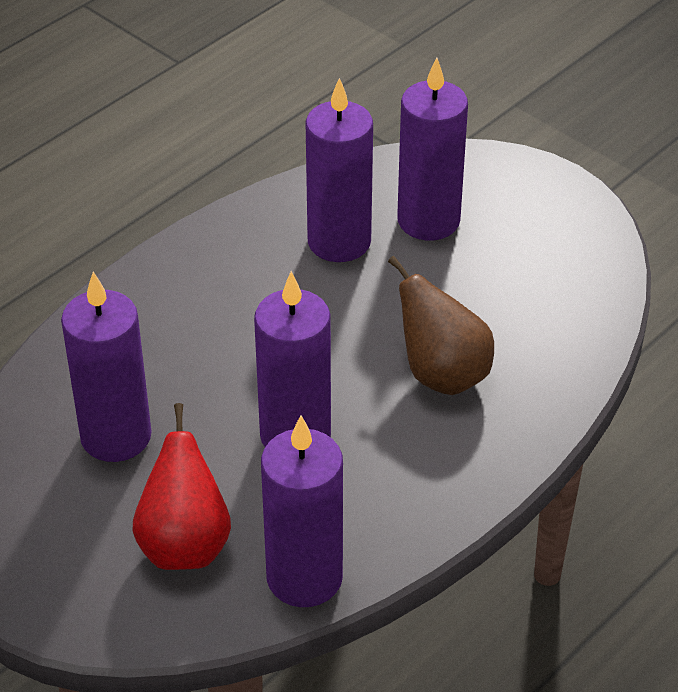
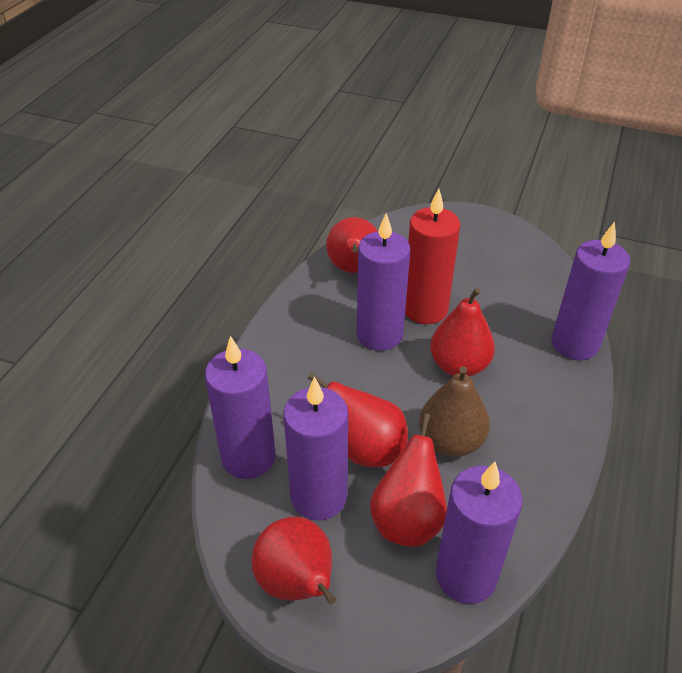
red candle: 0 -> 1
red pear: 1 -> 5

